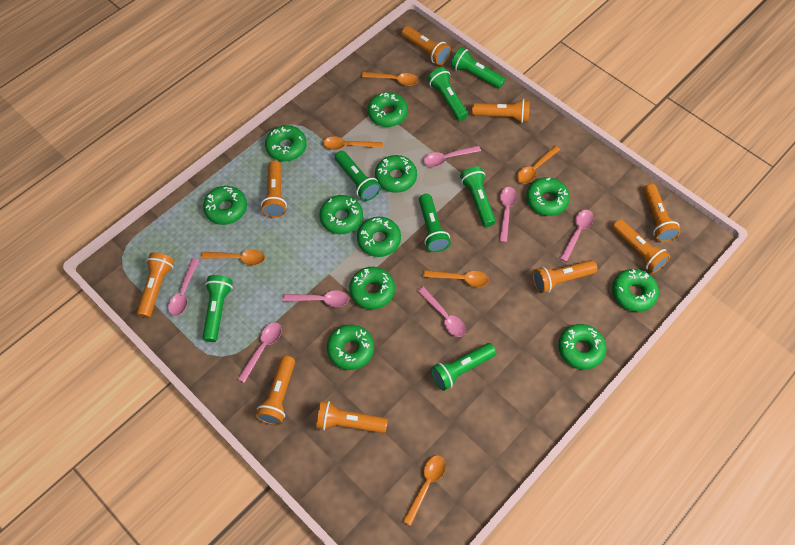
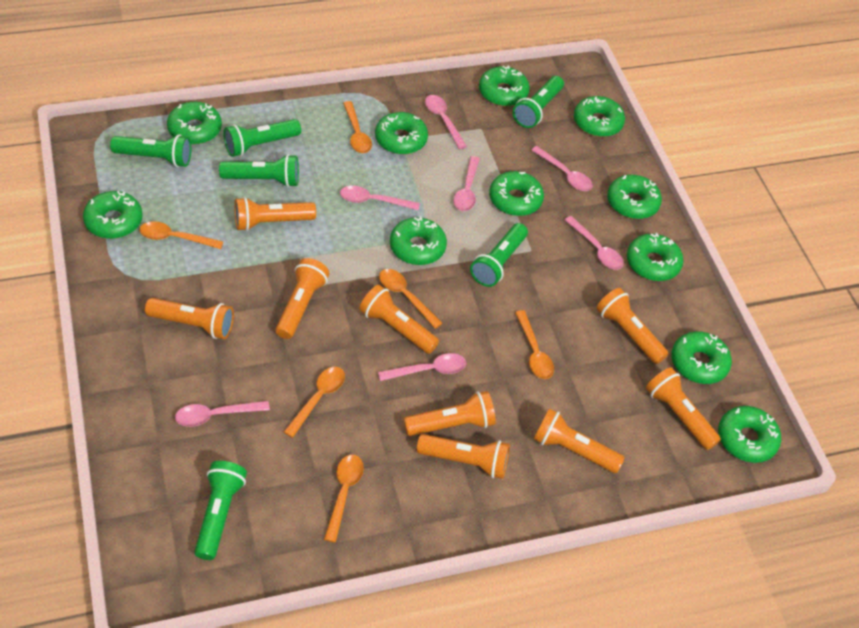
green flashlight: 7 -> 6

